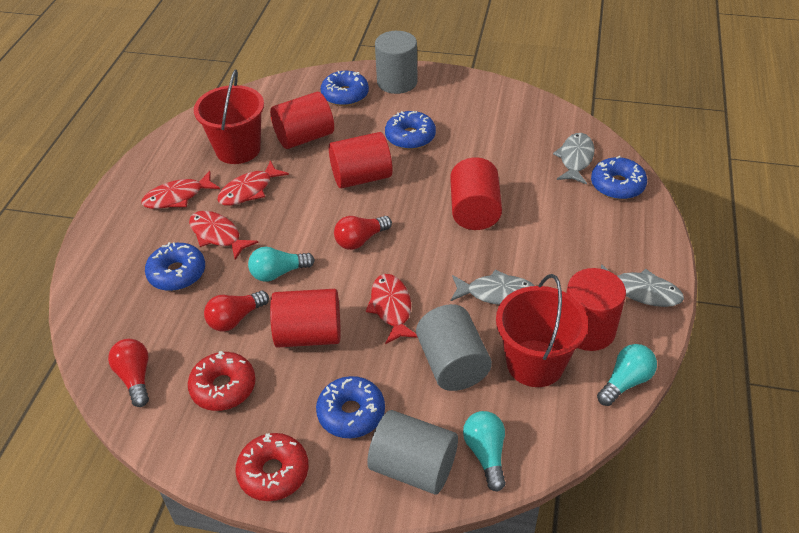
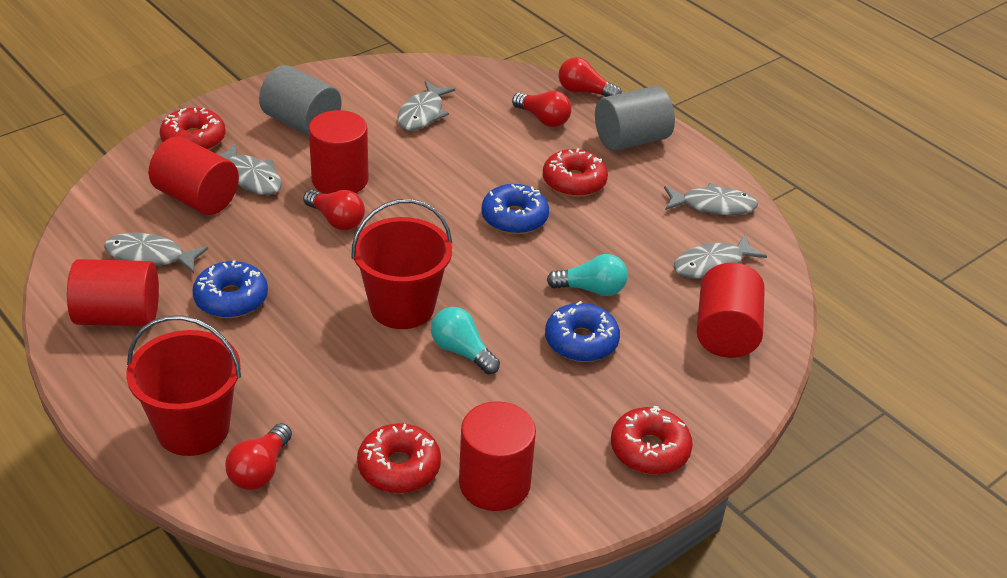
blue donut: 5 -> 3
grey cylinder: 3 -> 2
grey fish: 3 -> 5
red donut: 2 -> 4
red fish: 4 -> 0
red light bulb: 3 -> 4
turquoise light bulb: 3 -> 2

